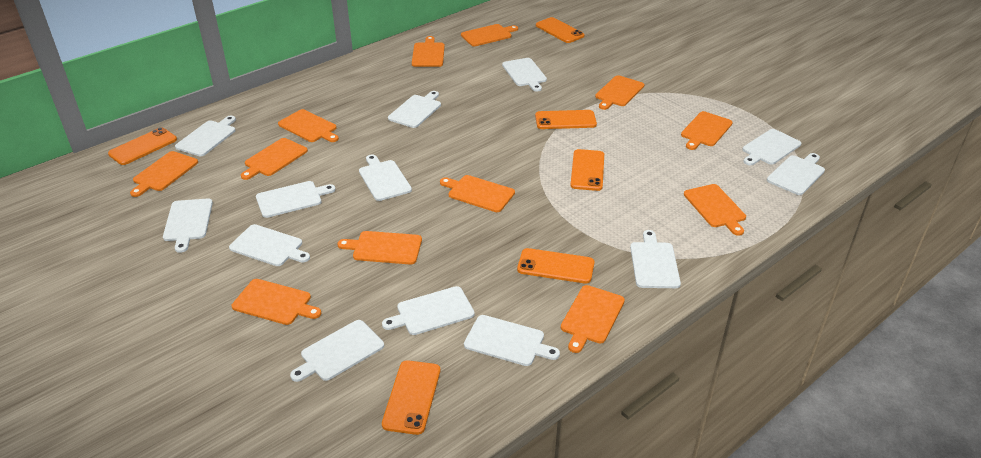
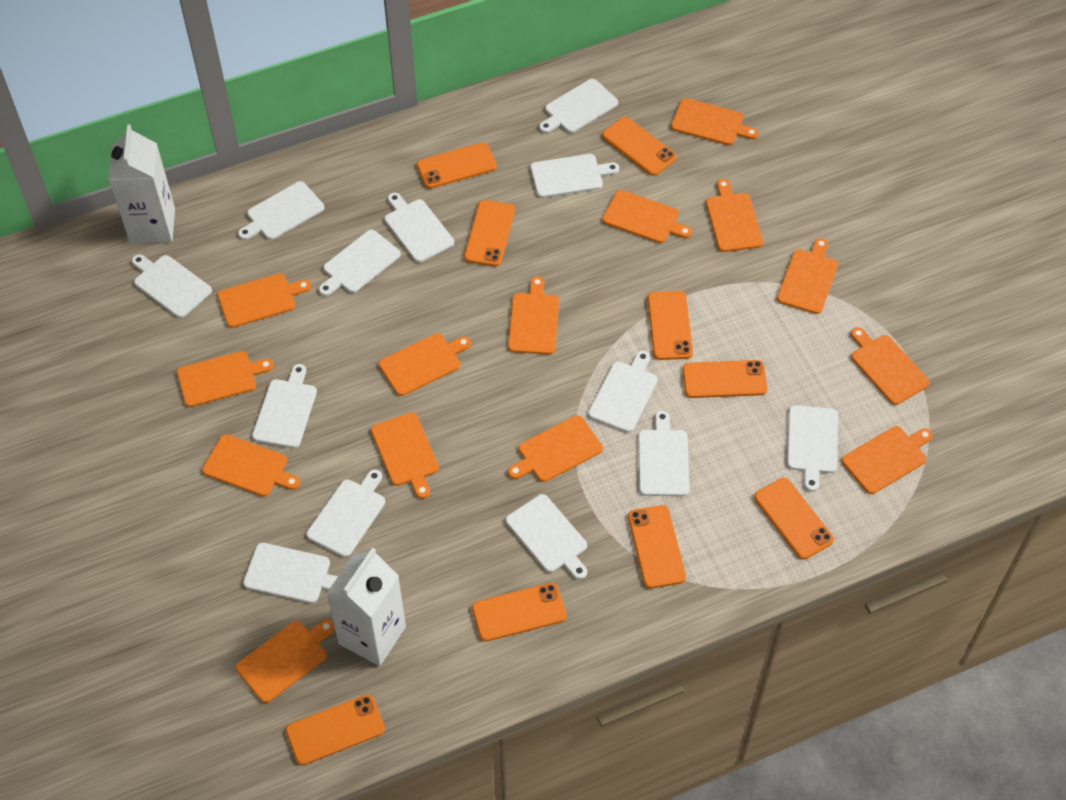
orange cutting board: 12 -> 14
orange phone: 6 -> 9
white carton: 0 -> 2

